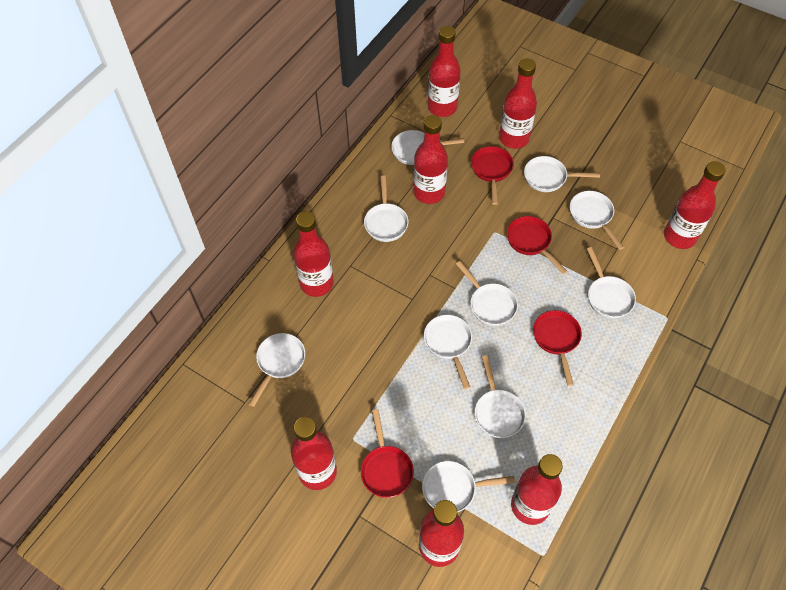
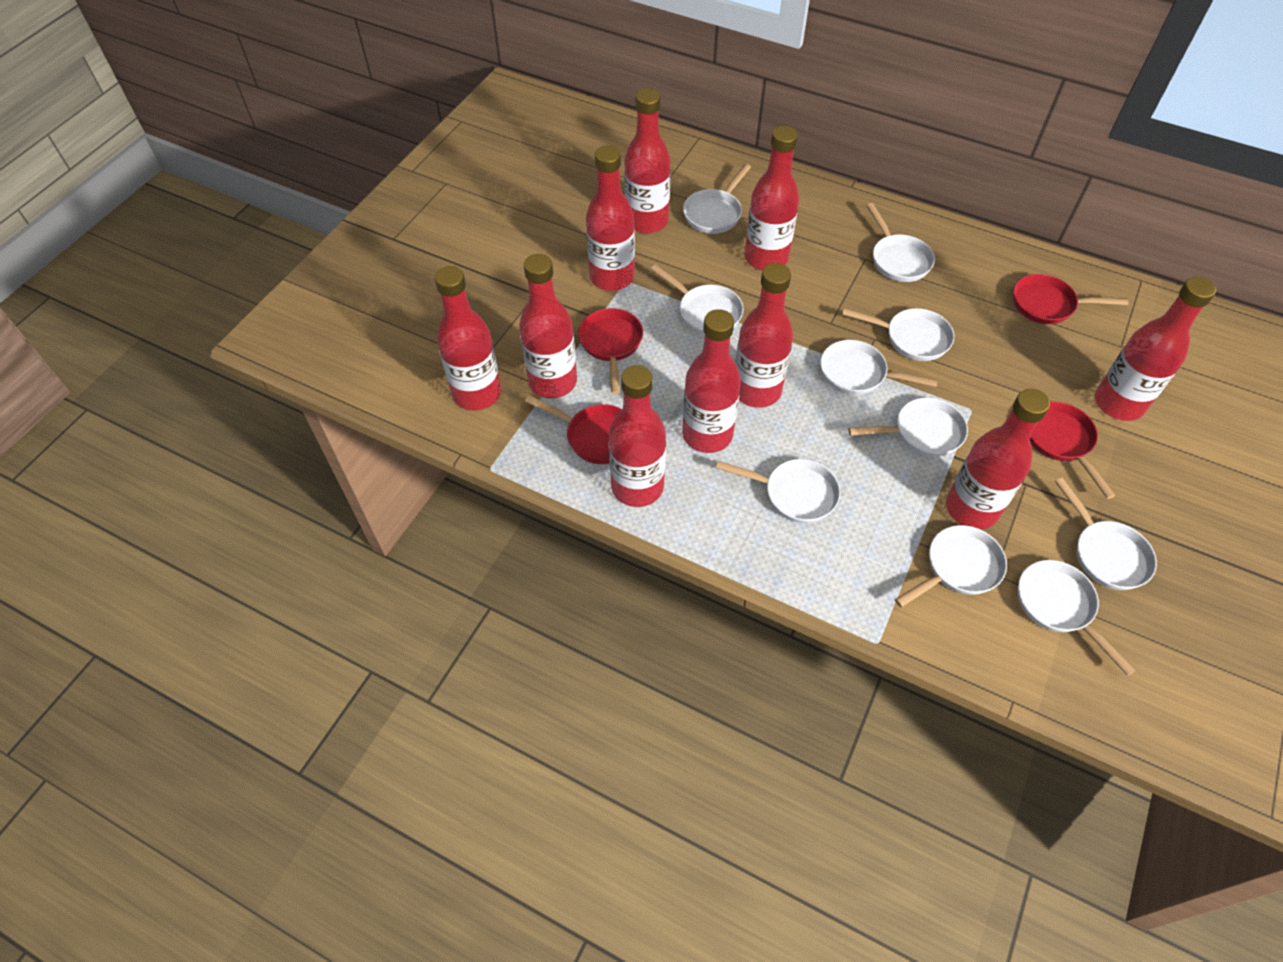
red bottle: 8 -> 10

